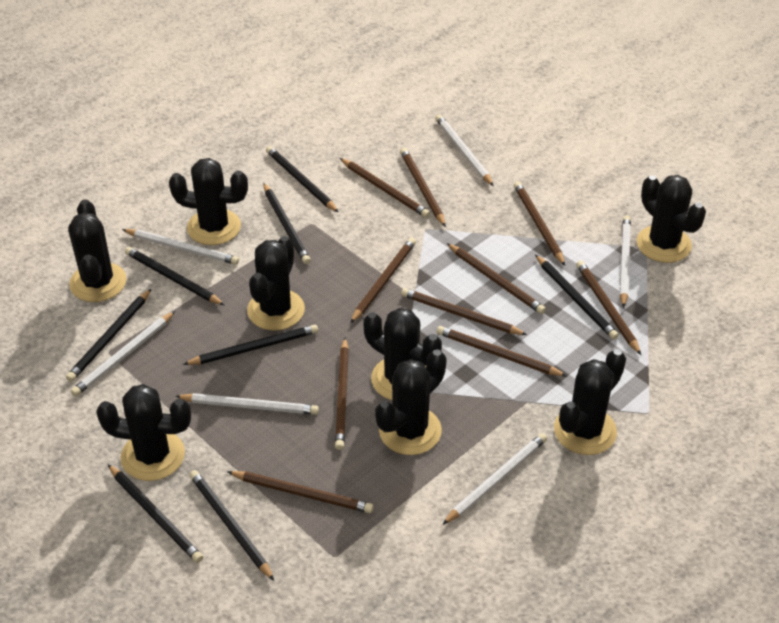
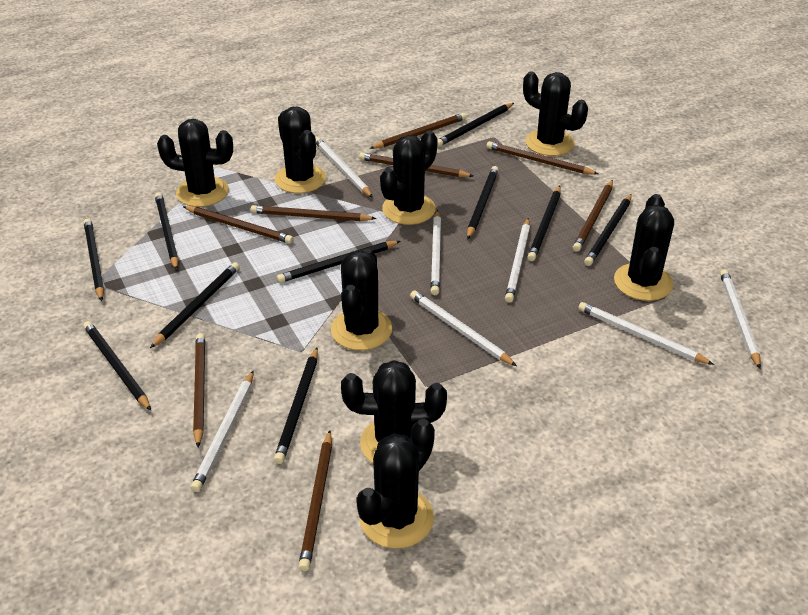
black pencil: 8 -> 10
brown pencil: 10 -> 8
white pencil: 6 -> 7

